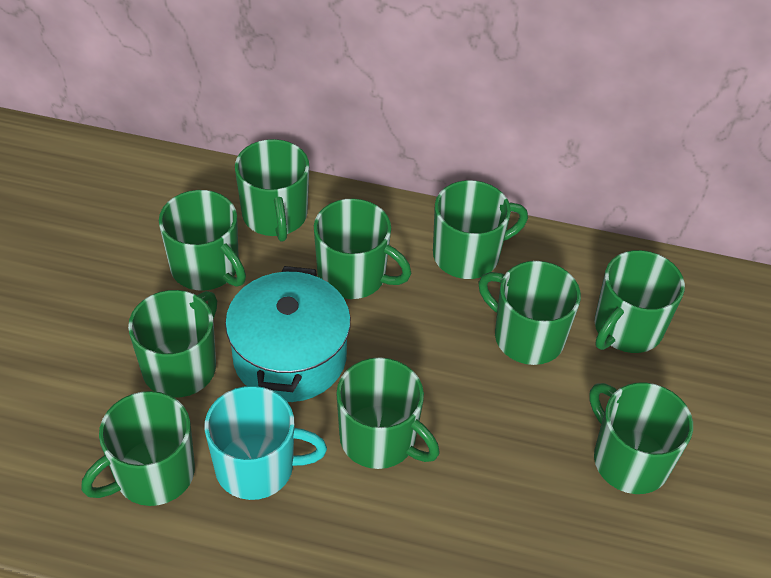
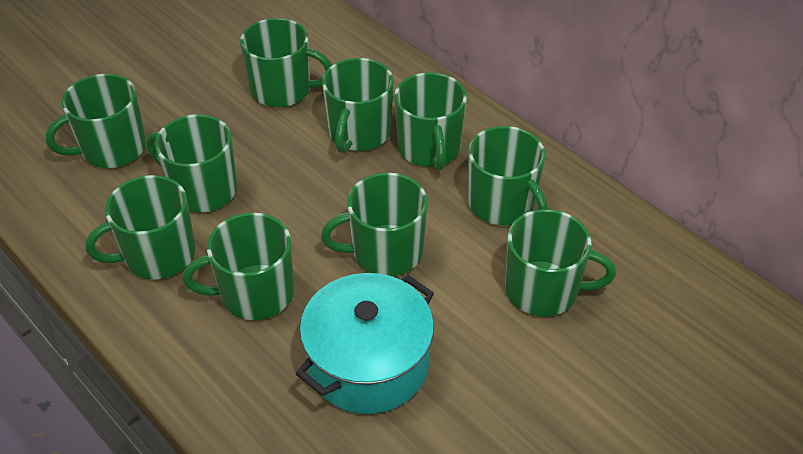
turquoise mug: 1 -> 0

